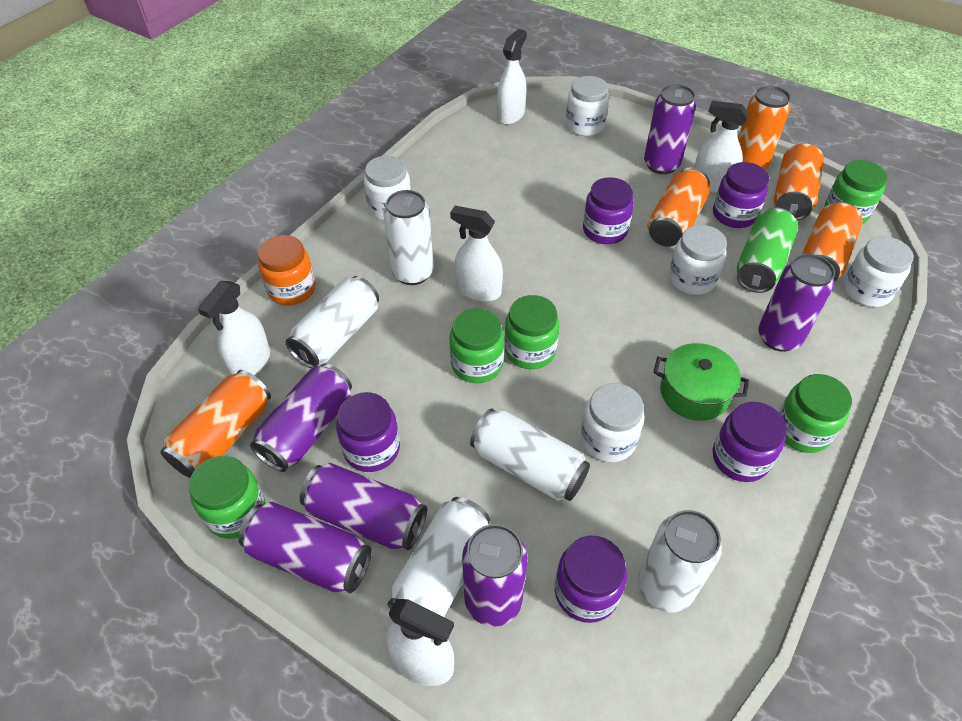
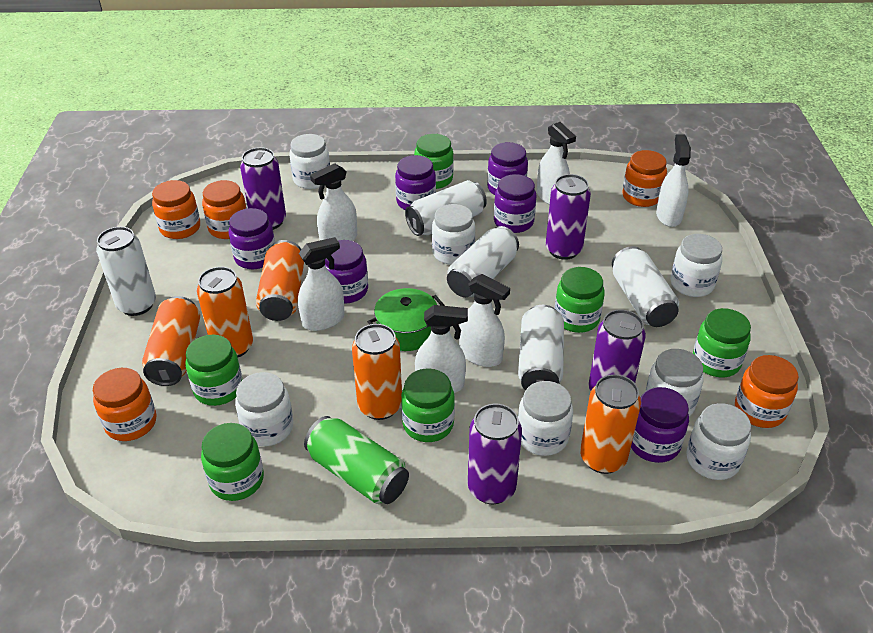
green jar: 5 -> 6
orange jar: 1 -> 5
purple can: 6 -> 4
purple jar: 5 -> 6
white jar: 5 -> 7
white spray bottle: 5 -> 6

